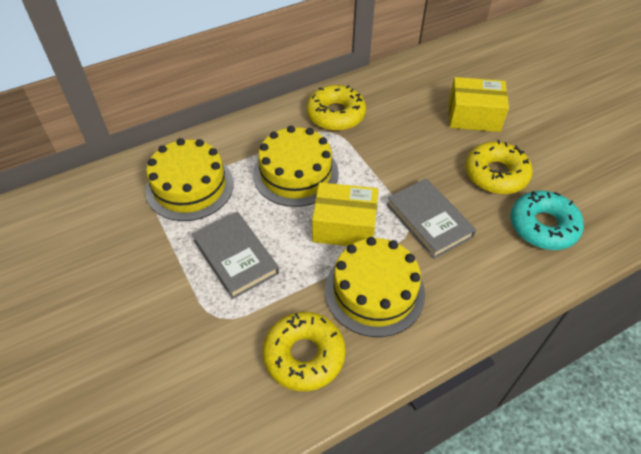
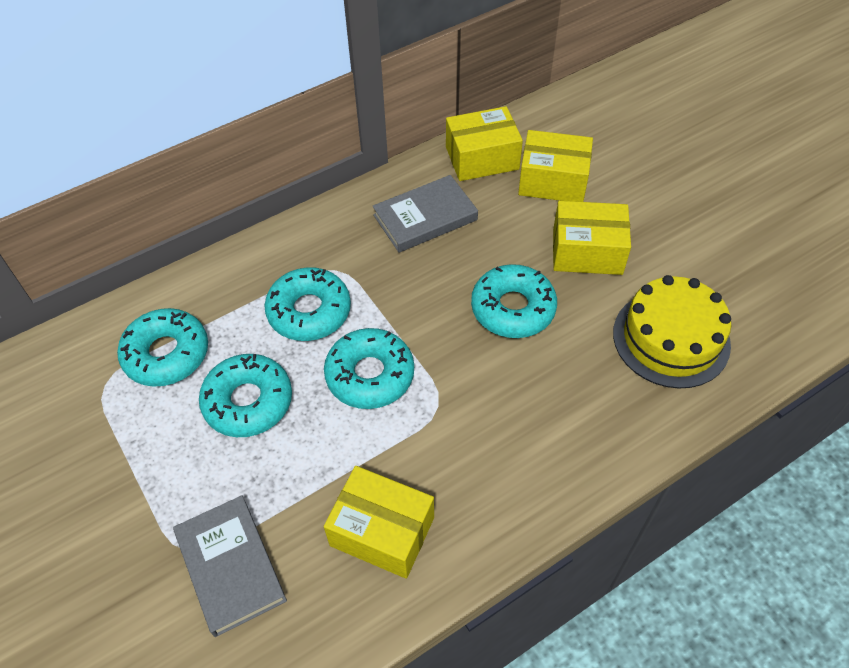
turquoise donut: 1 -> 5
yellow box: 2 -> 4
yellow cake: 3 -> 1
yellow donut: 3 -> 0

